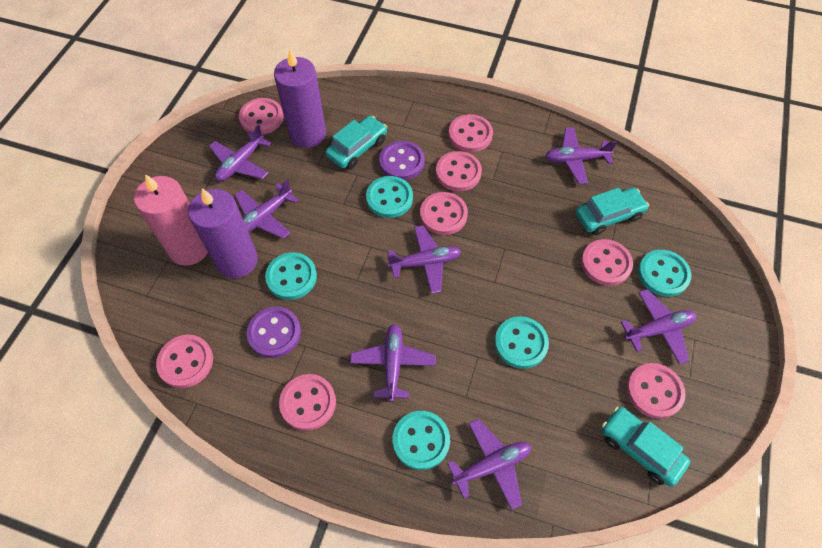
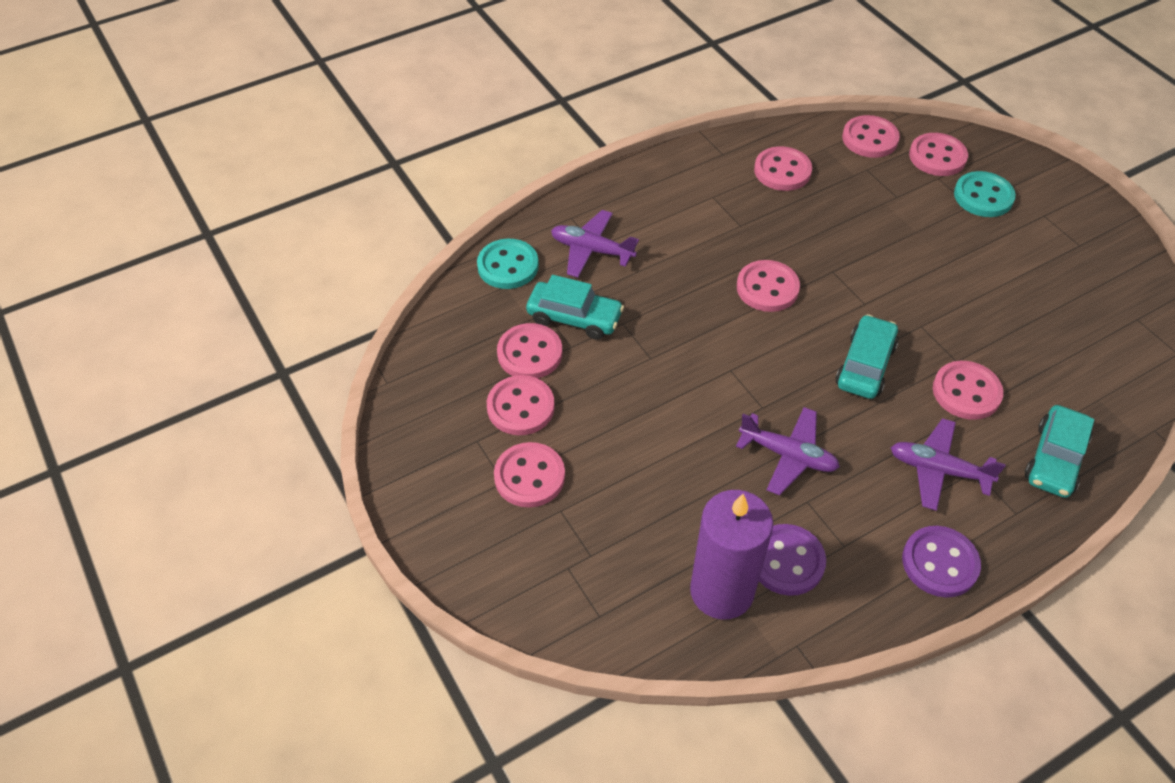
pink candle: 1 -> 0
purple candle: 2 -> 1
purple plane: 7 -> 3
turquoise button: 5 -> 2

